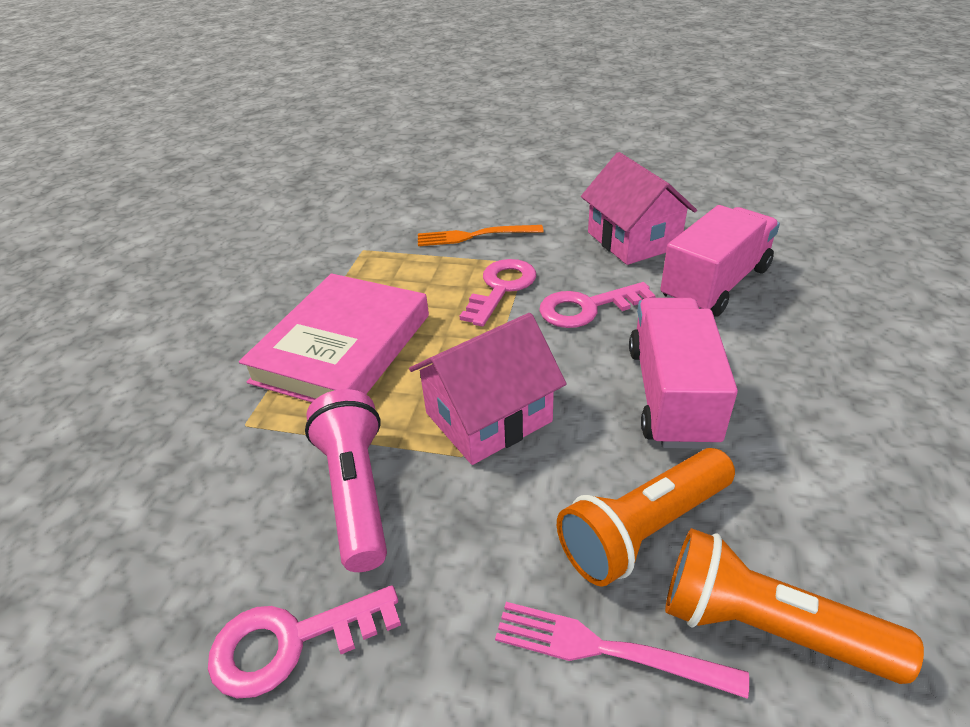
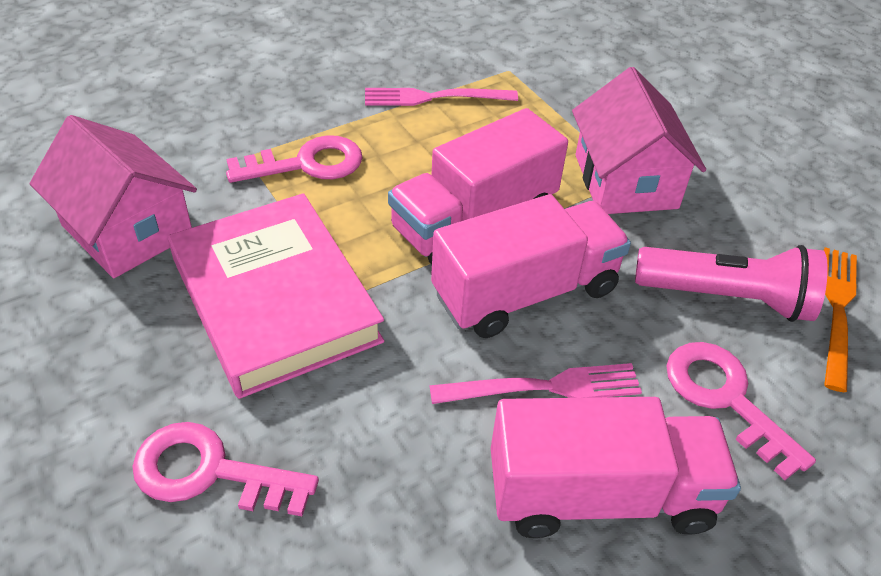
orange flashlight: 2 -> 0
pink fork: 1 -> 2
pink truck: 2 -> 3

